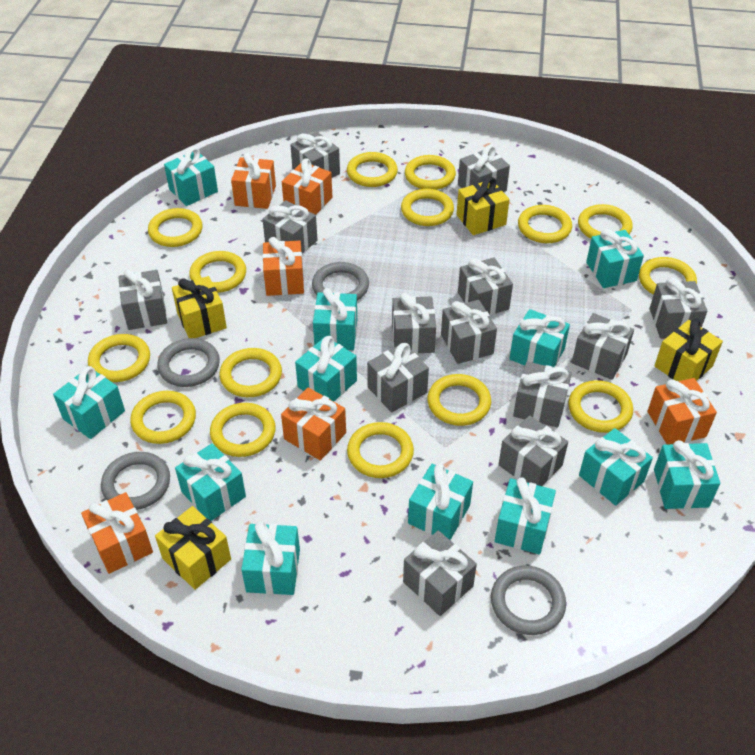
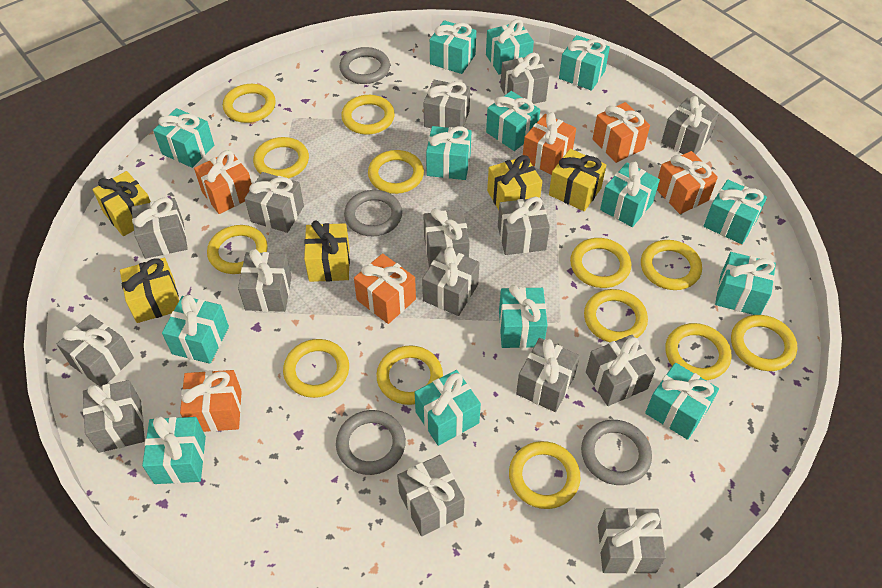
grey gift: 13 -> 15
turquoise gift: 12 -> 14
yellow gift: 4 -> 5
yellow ring: 15 -> 13

